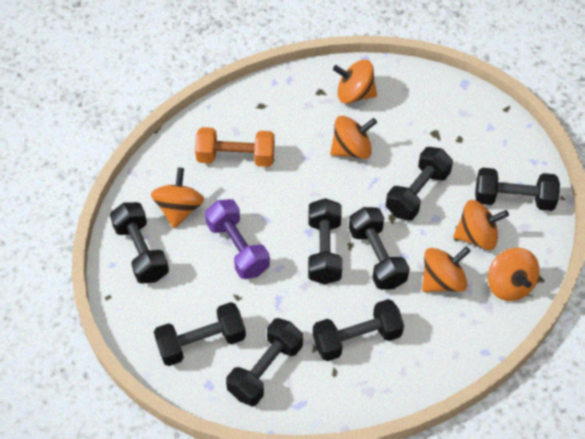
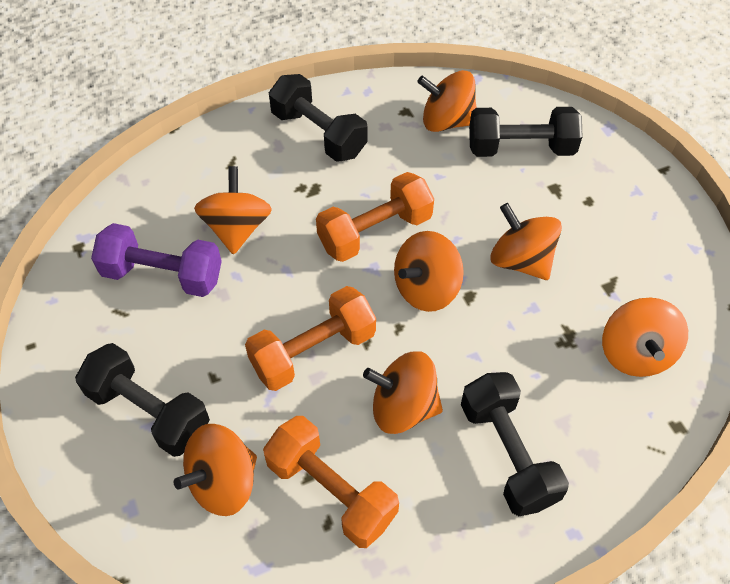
black dumbbell: 8 -> 4
orange dumbbell: 1 -> 3
orange spinning top: 6 -> 7

